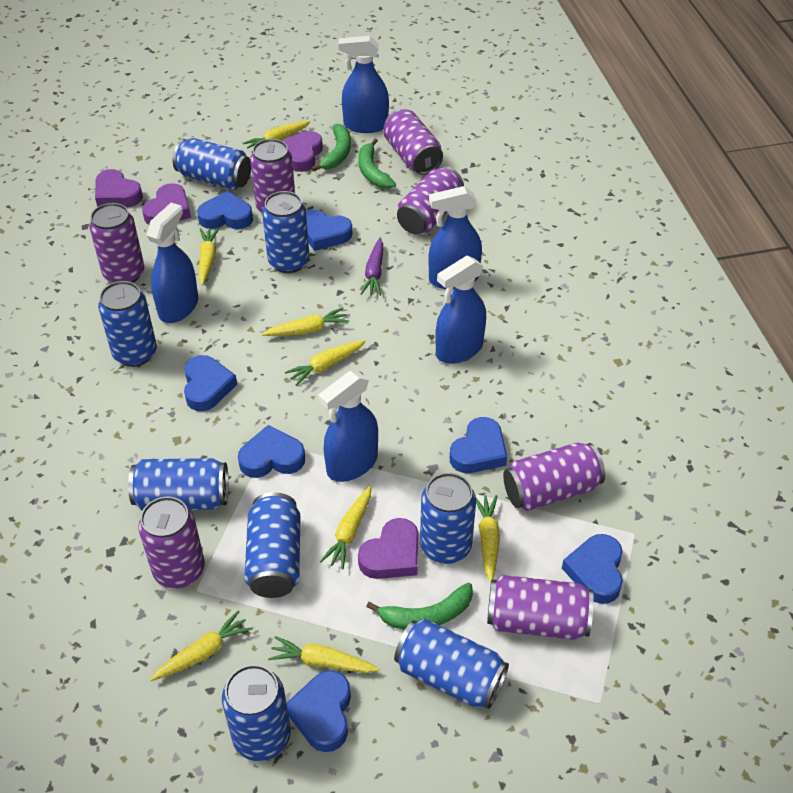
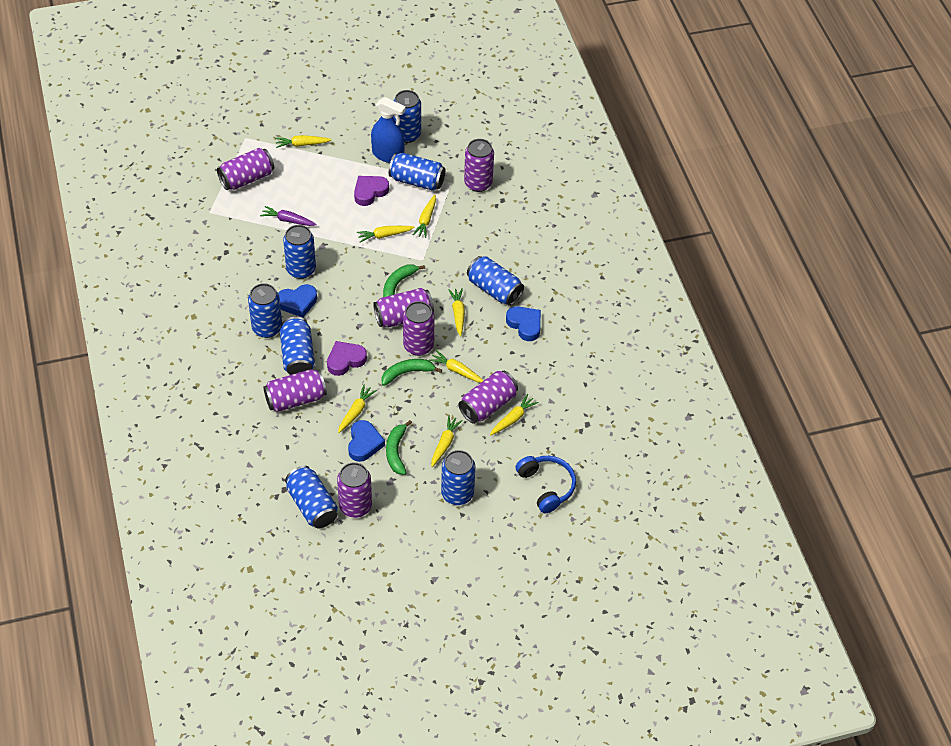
blue headphones: 0 -> 1
blue heart: 7 -> 3
blue spray bottle: 5 -> 1
purple heart: 4 -> 2

